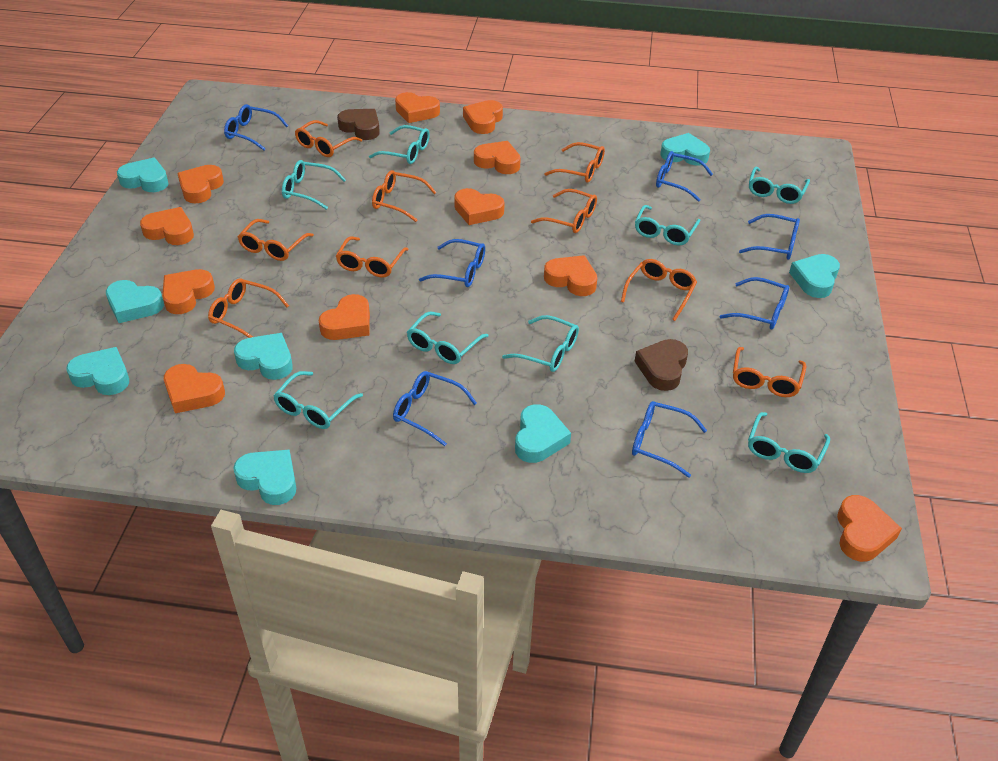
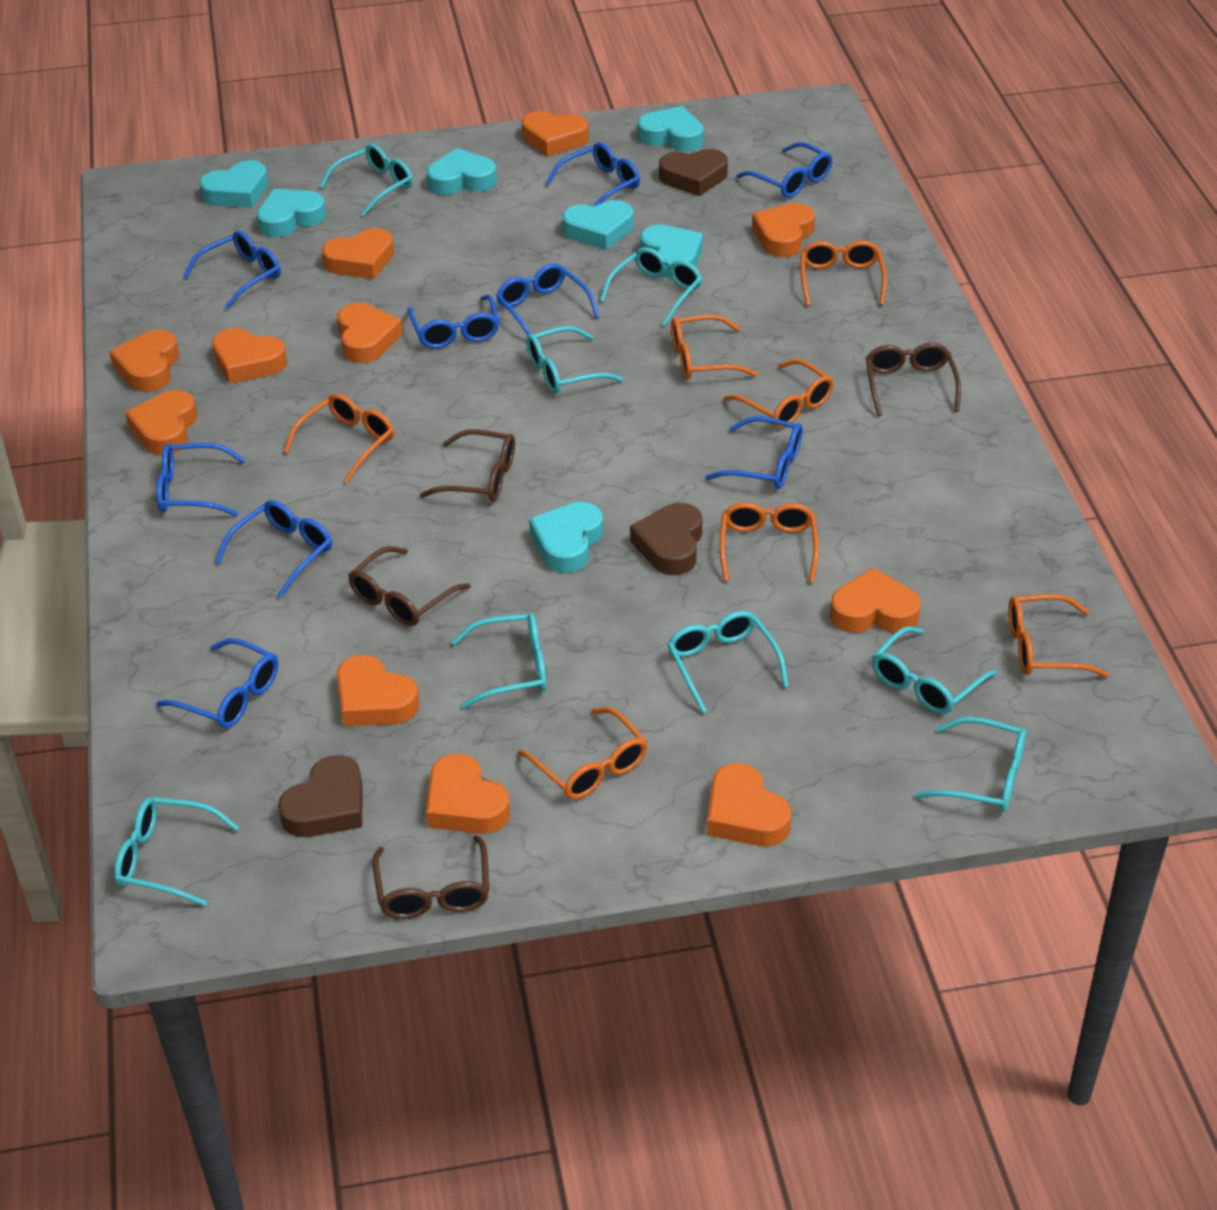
blue glasses: 7 -> 9
brown glasses: 0 -> 4
brown heart: 2 -> 3
orange glasses: 9 -> 7
turquoise heart: 8 -> 7

